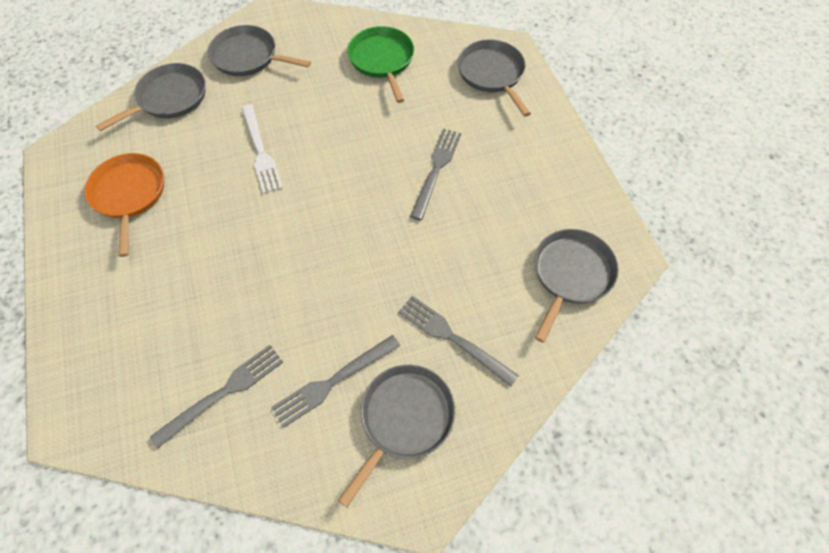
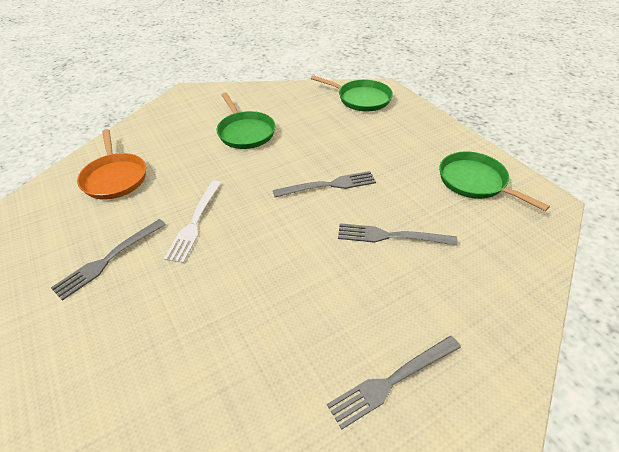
green pan: 1 -> 3
grey pan: 5 -> 0

